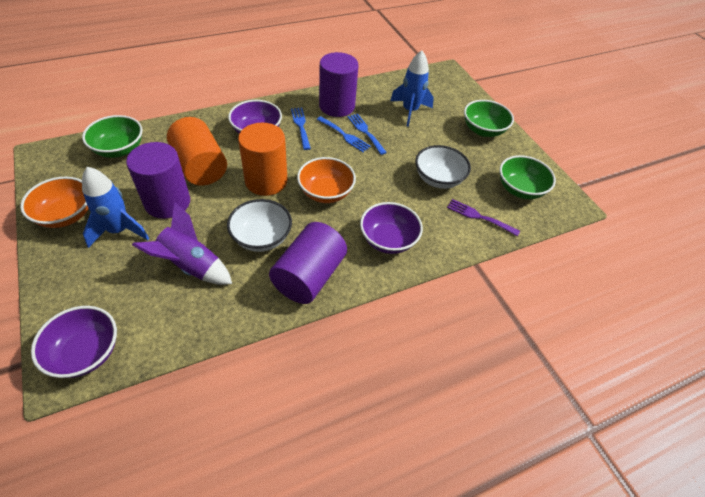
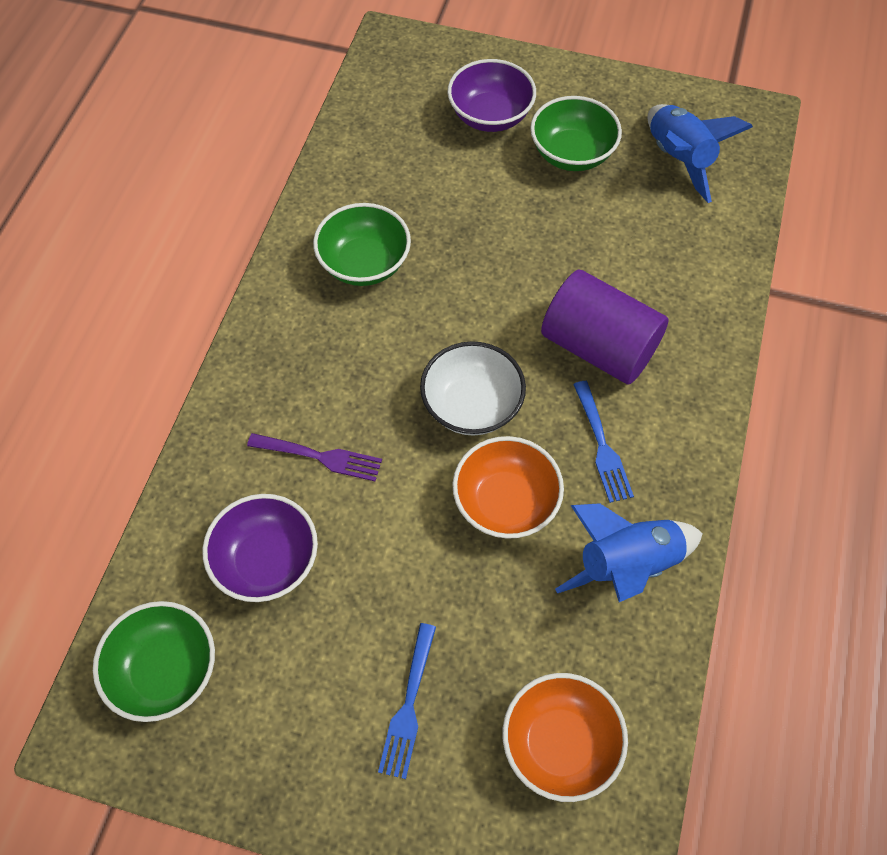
blue fork: 3 -> 2
orange cylinder: 2 -> 0
purple bowl: 3 -> 2
purple cylinder: 3 -> 1
purple rocket: 1 -> 0
white bowl: 2 -> 1

